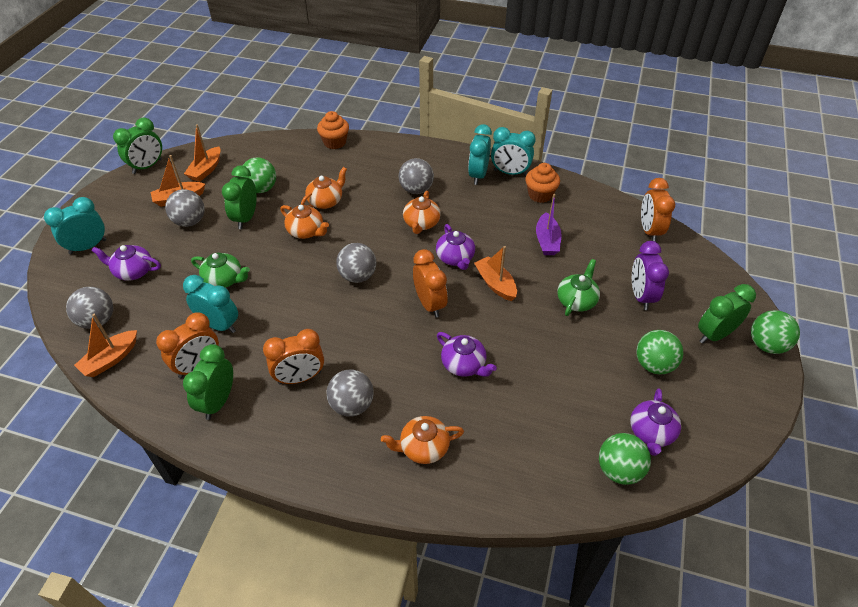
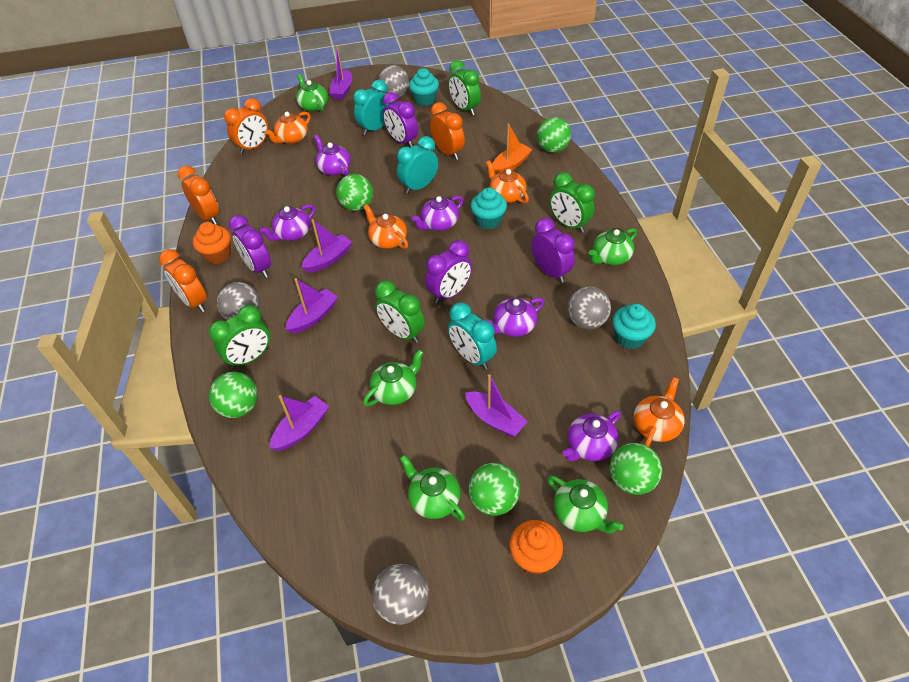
green ball: 4 -> 5
green teapot: 2 -> 5
grey ball: 5 -> 4
orange boat: 4 -> 1
purple boat: 1 -> 5
purple clock: 1 -> 4
purple teapot: 4 -> 5
turquoise clock: 4 -> 3
turquoise cupcake: 0 -> 3

